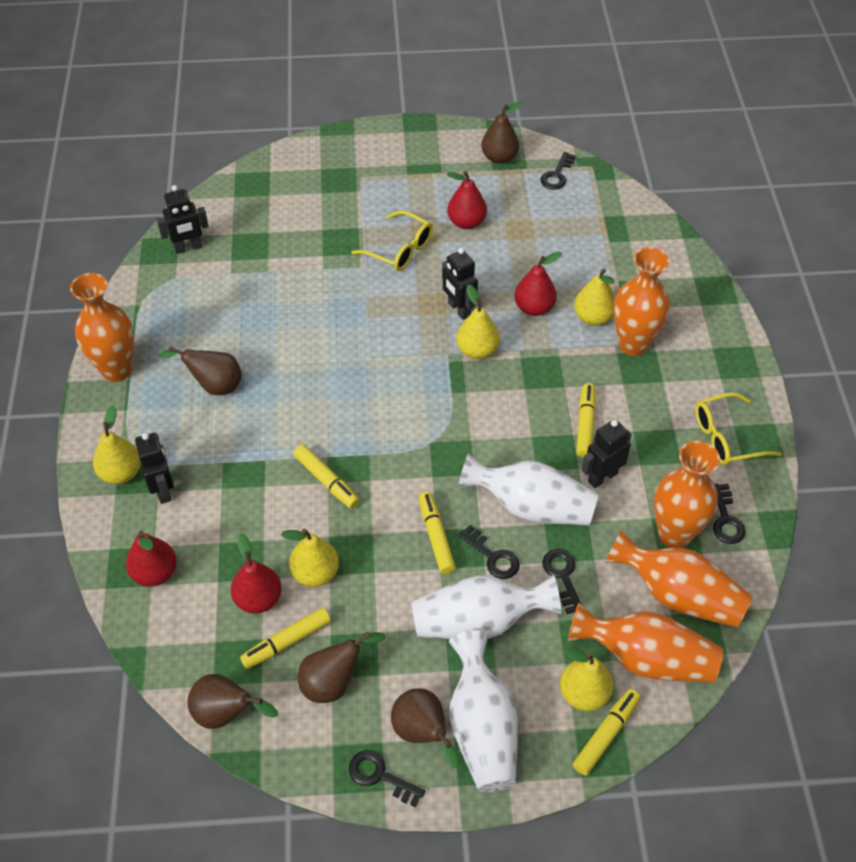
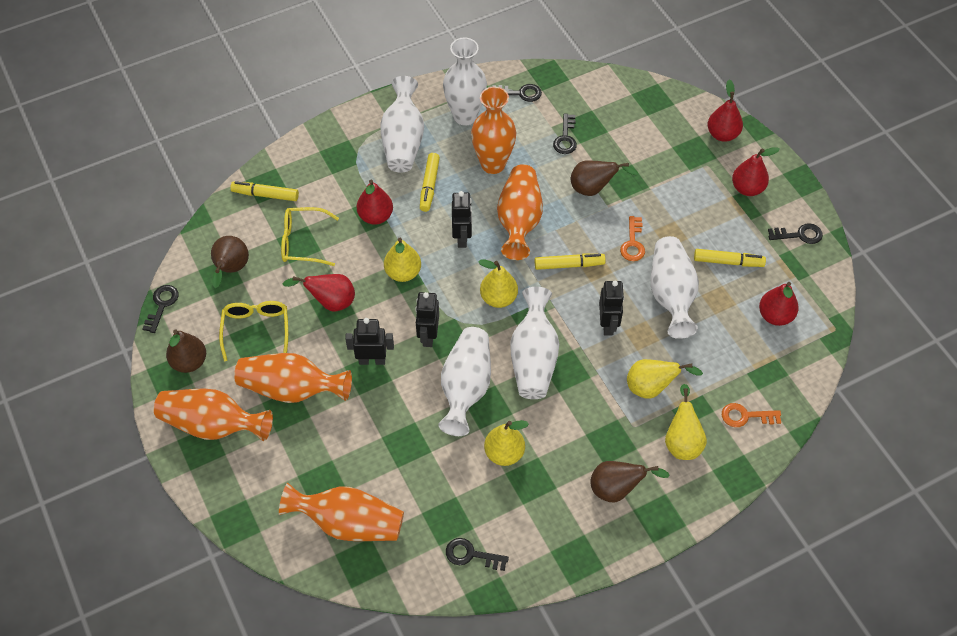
brown pear: 5 -> 4
orange key: 0 -> 2
red pear: 4 -> 5
white vase: 3 -> 5
yellow marker: 5 -> 4

